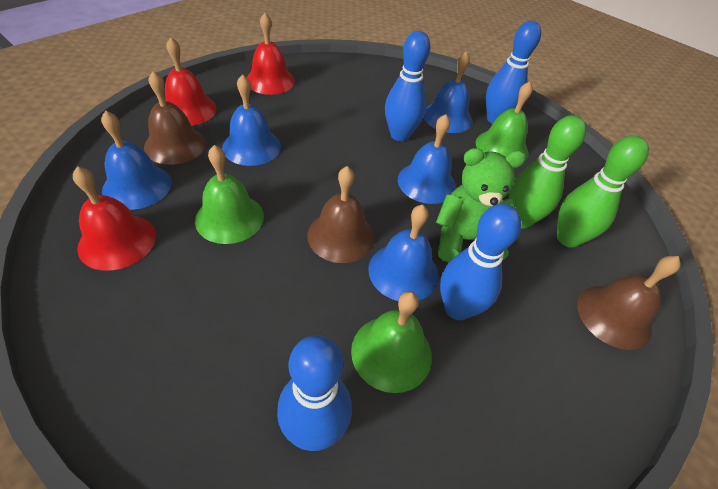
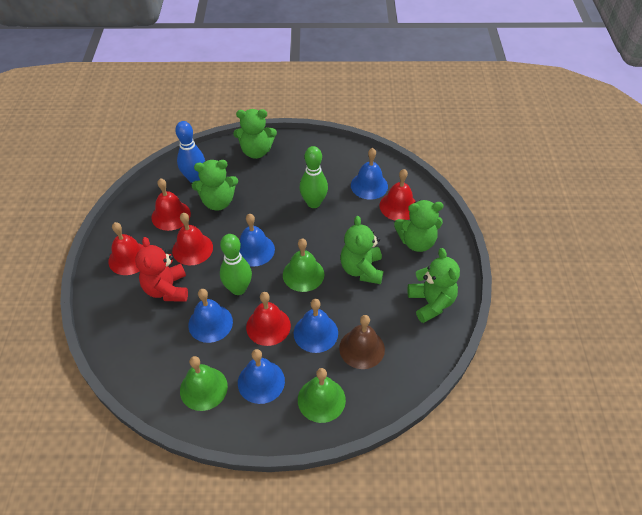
blue bowling pin: 4 -> 1
brown bell: 3 -> 1
green teddy bear: 1 -> 5
red bell: 3 -> 5
red teddy bear: 0 -> 1

